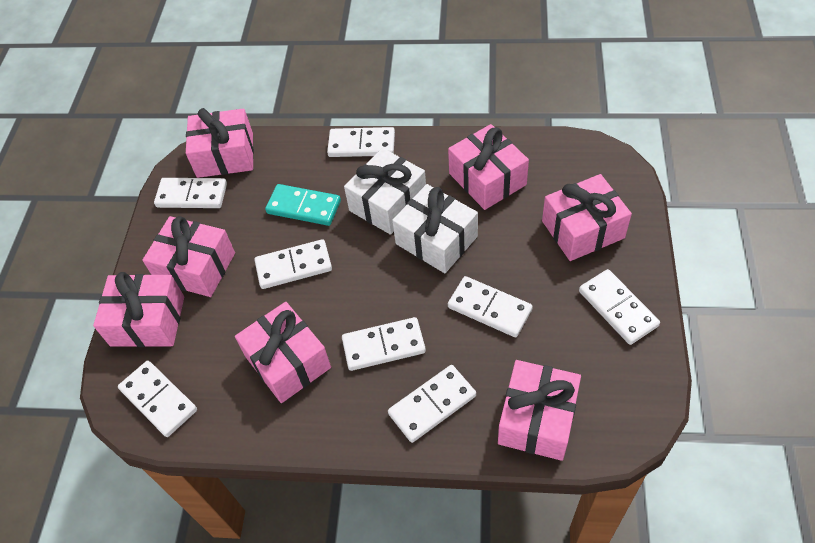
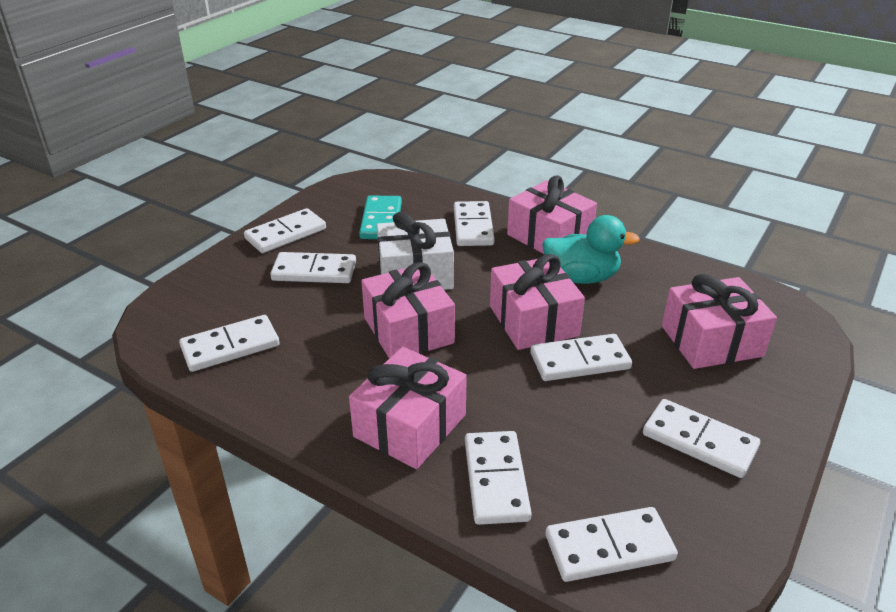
pink gift: 7 -> 5
turquoise duck: 0 -> 1
white gift: 2 -> 1

